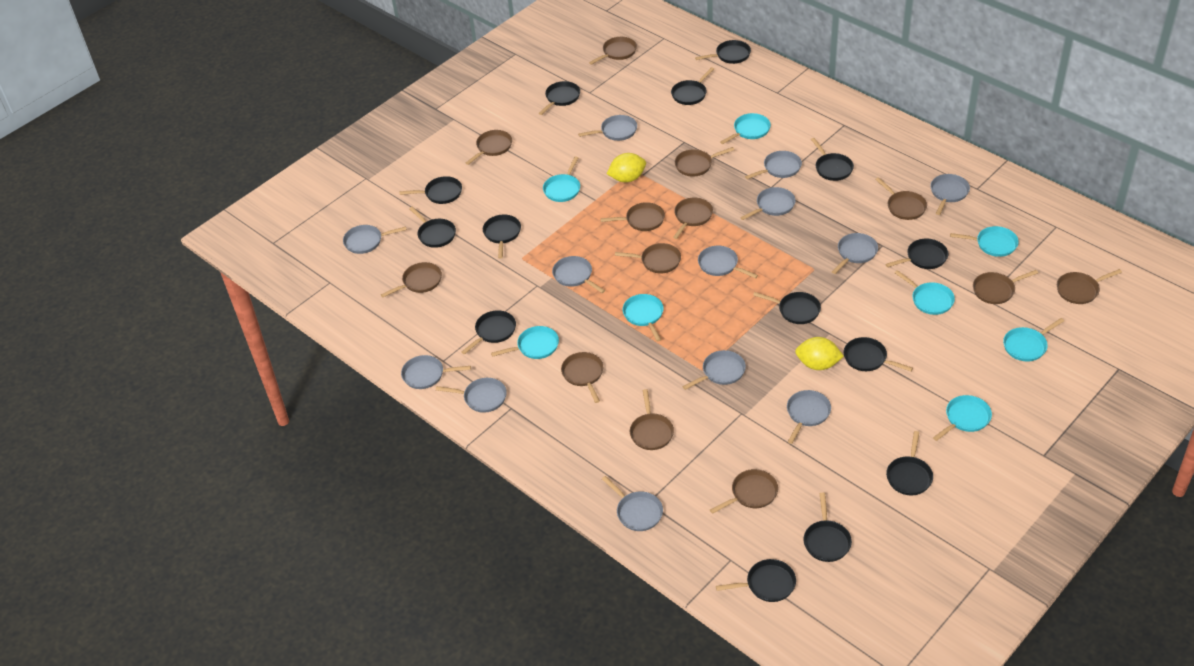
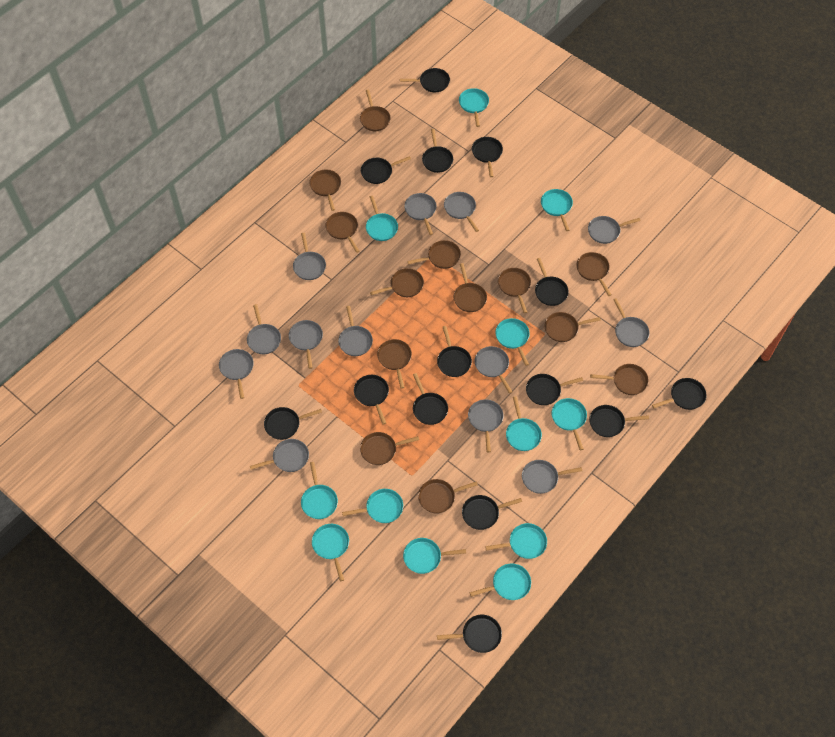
turquoise pan: 8 -> 12
yellow lemon: 2 -> 0

